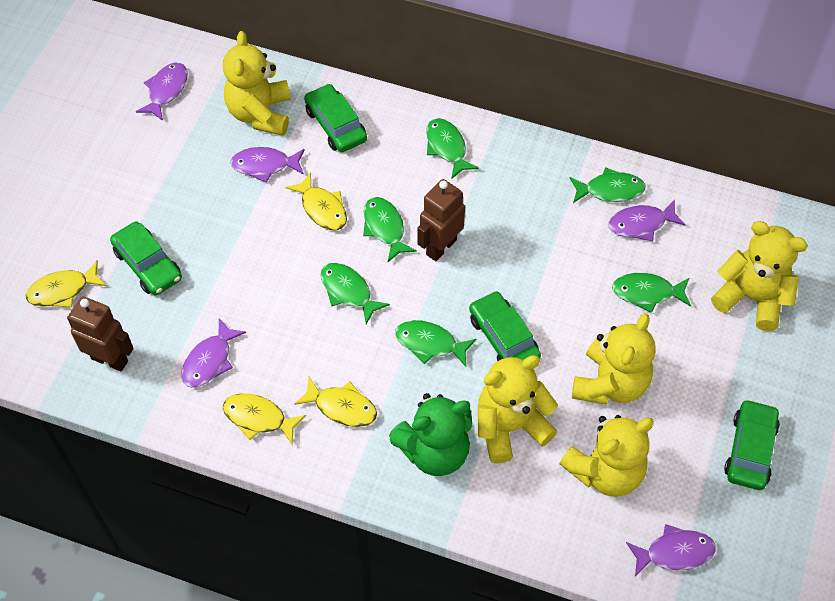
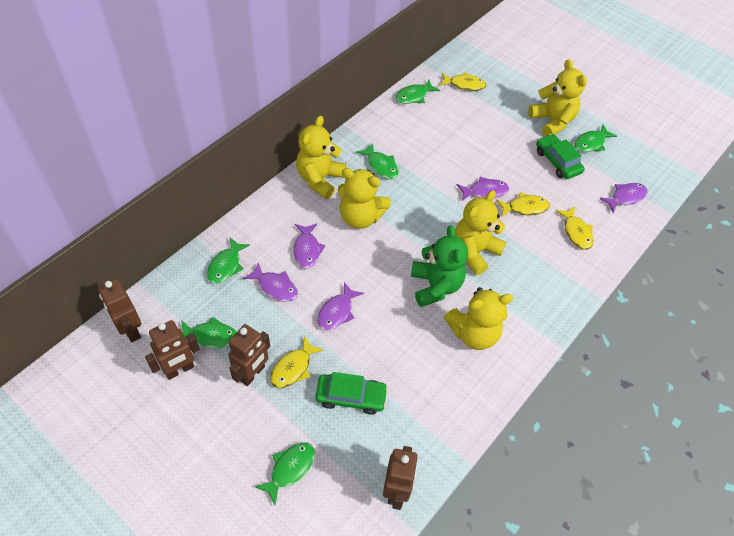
brown robot: 2 -> 4
green car: 4 -> 2

